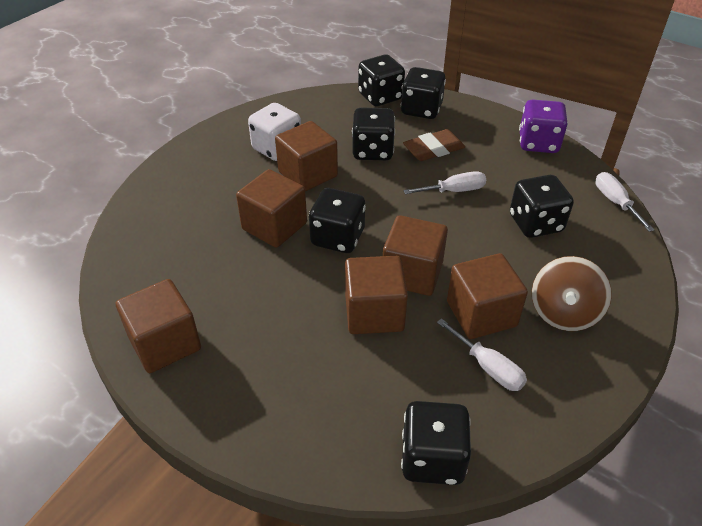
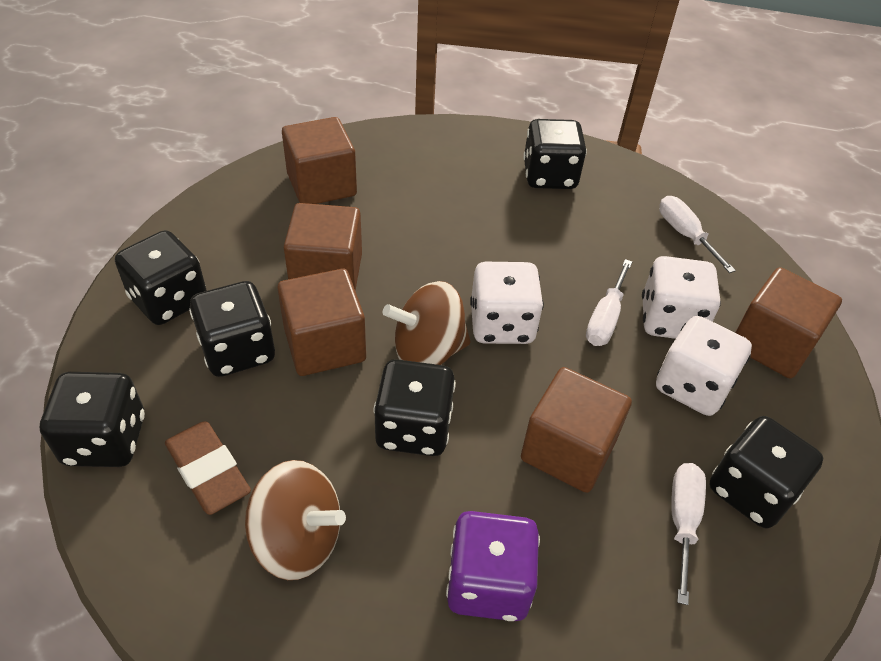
brown cube: 6 -> 5
brown spinning top: 1 -> 2
white dice: 1 -> 3

